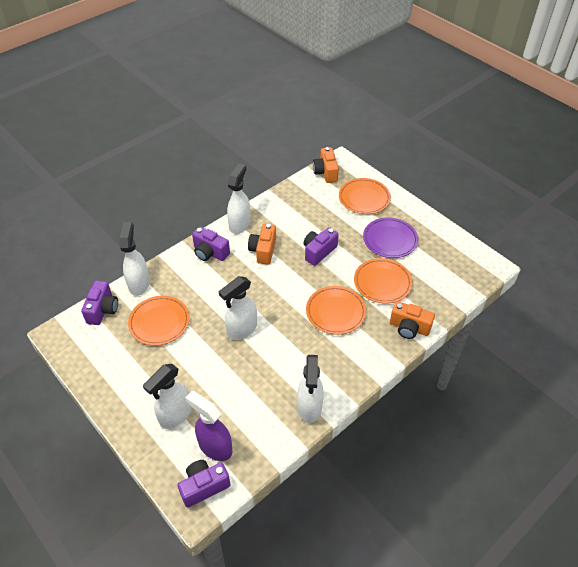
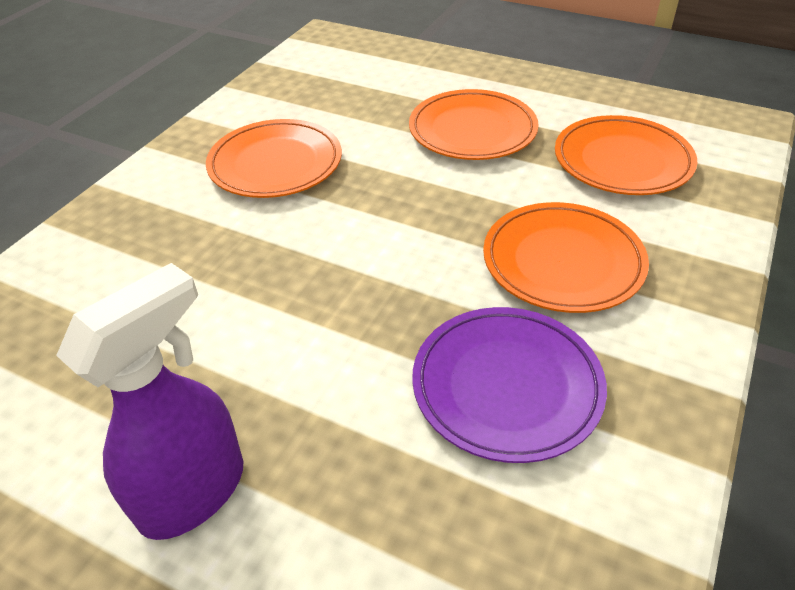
orange camera: 3 -> 0
purple camera: 4 -> 0
white spray bottle: 5 -> 0

